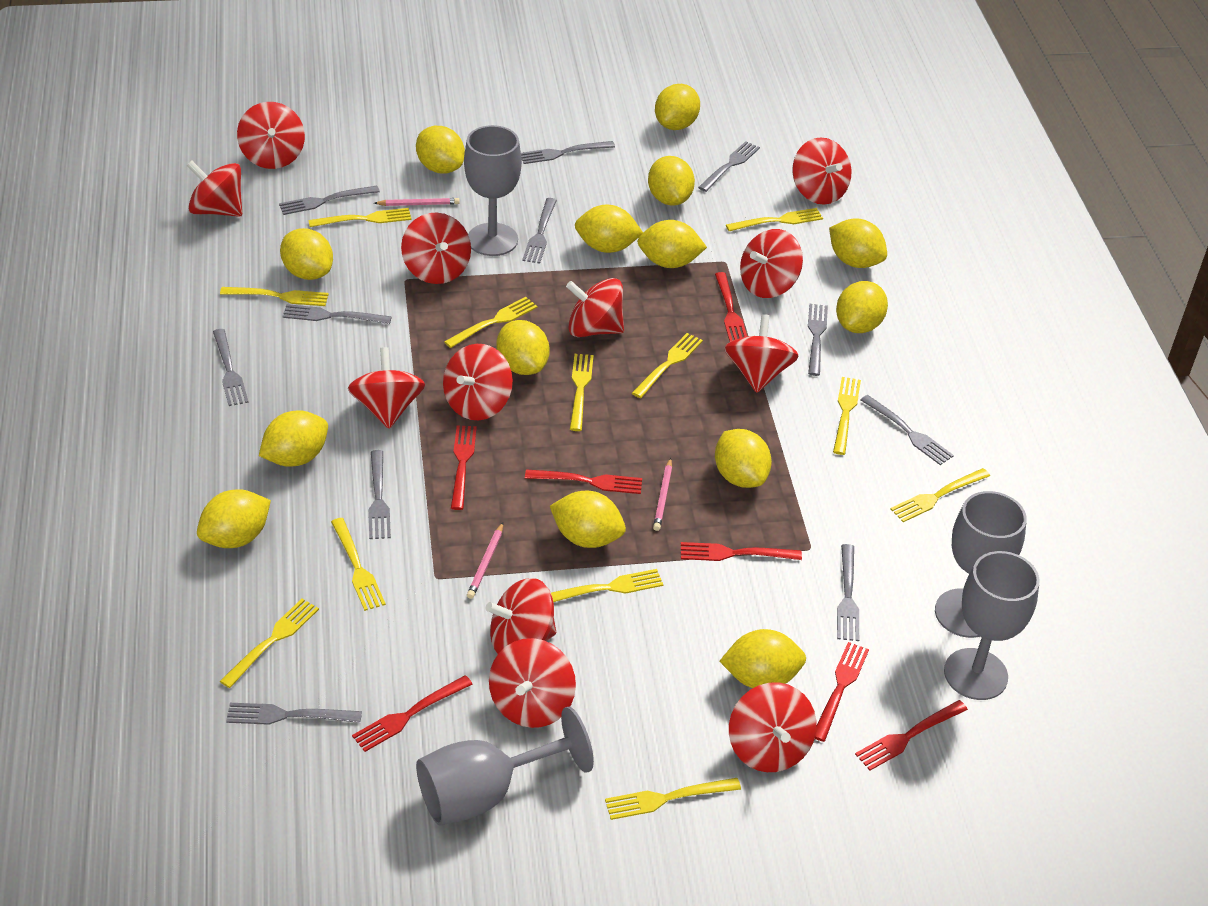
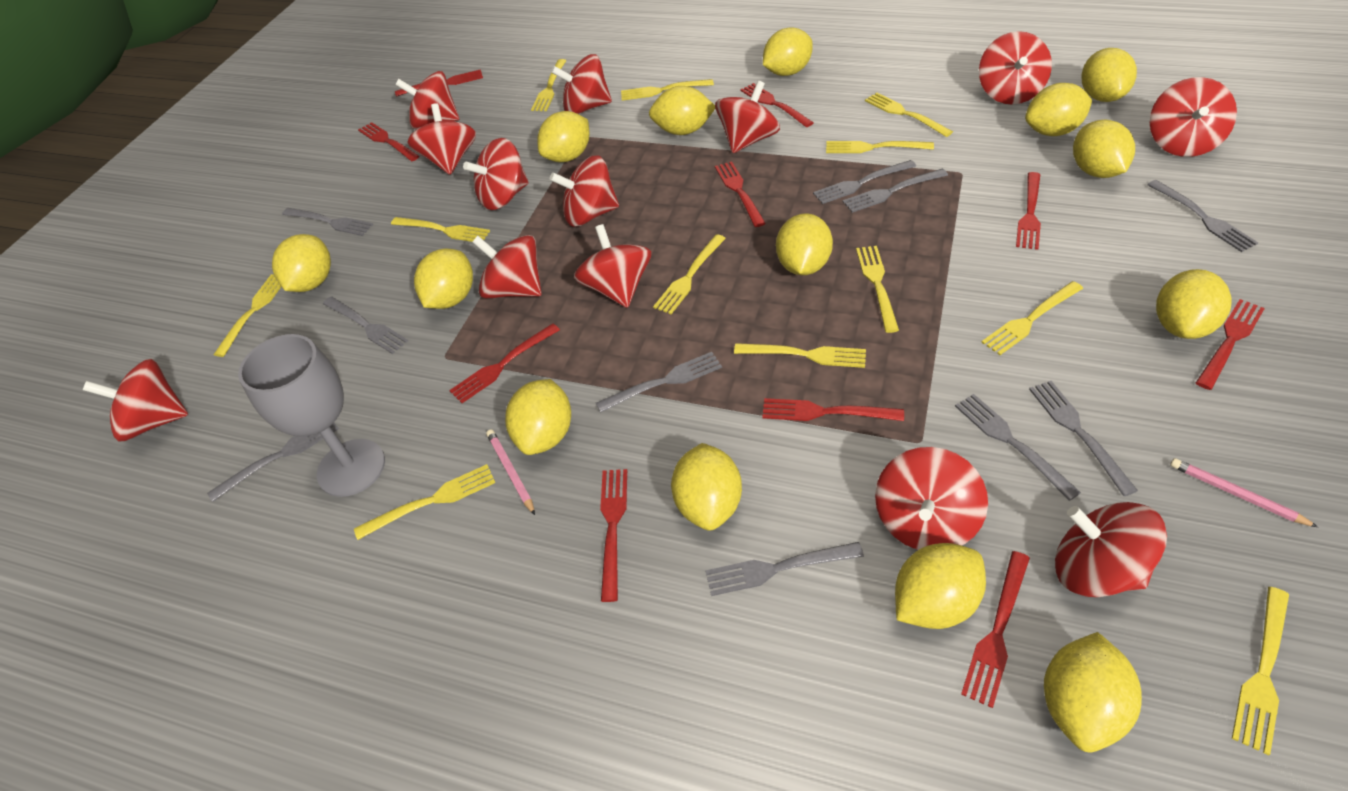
grey fork: 11 -> 10
grey goblet: 4 -> 1
pink pencil: 3 -> 2
red fork: 7 -> 10
red spinning top: 12 -> 13

